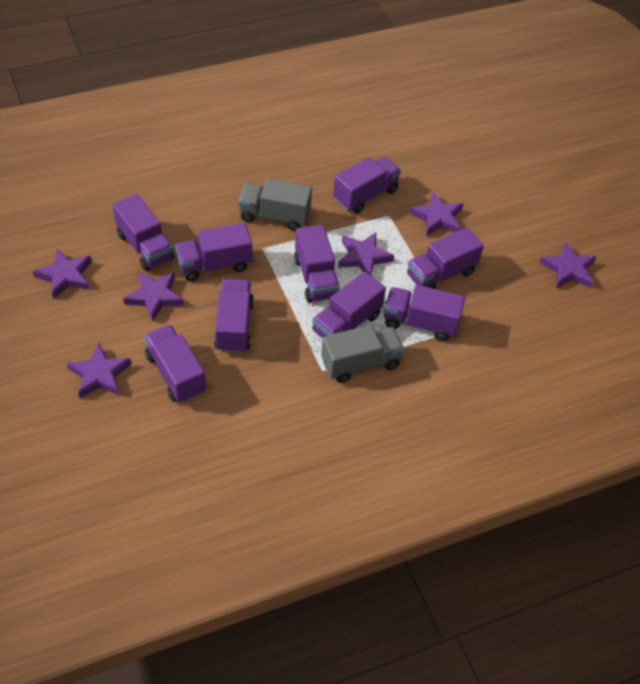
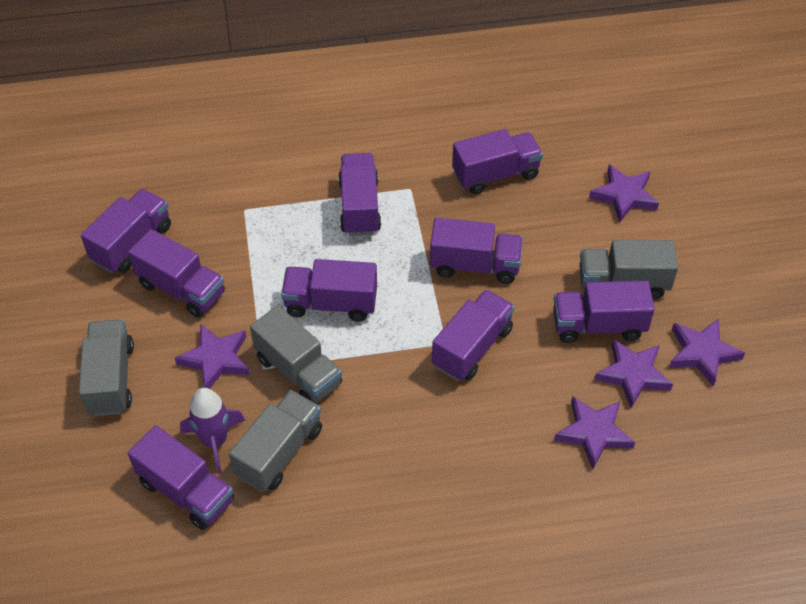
grey truck: 2 -> 4
purple rocket: 0 -> 1
purple star: 6 -> 5

